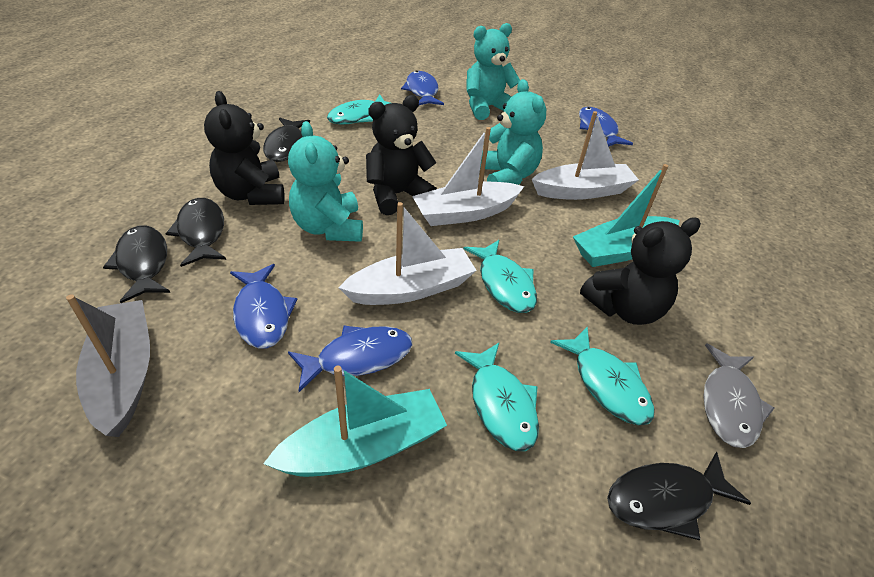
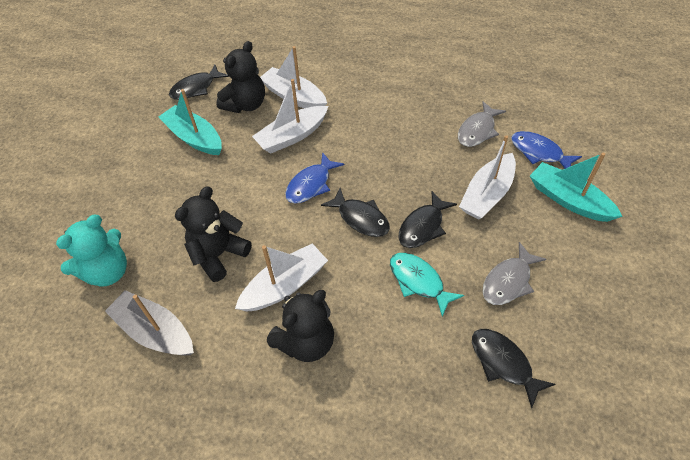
blue fish: 4 -> 2
grey fish: 1 -> 2
turquoise fish: 4 -> 1
turquoise teddy bear: 3 -> 1
white boat: 3 -> 4

